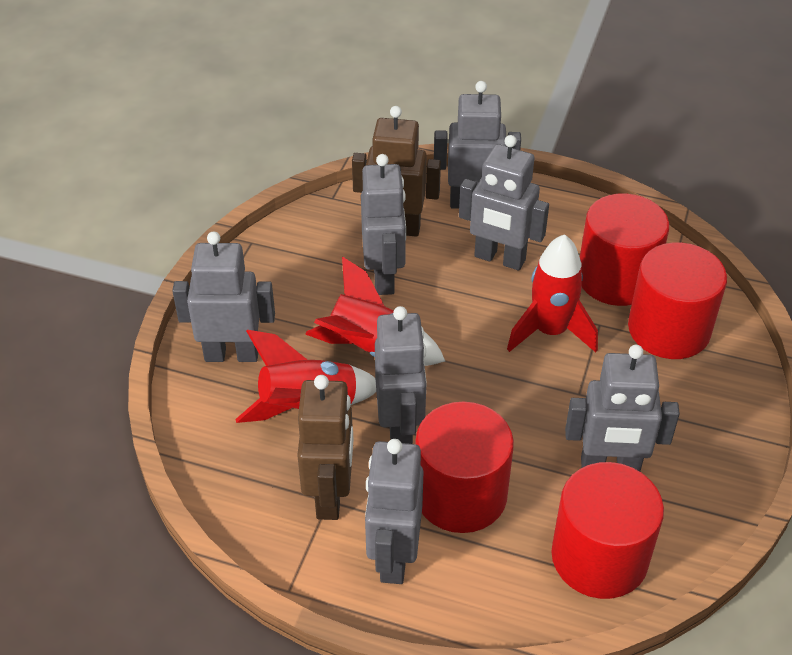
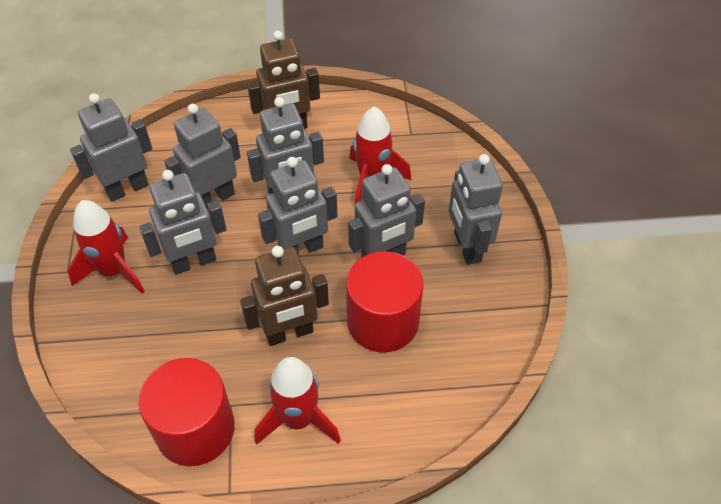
red cylinder: 4 -> 2

